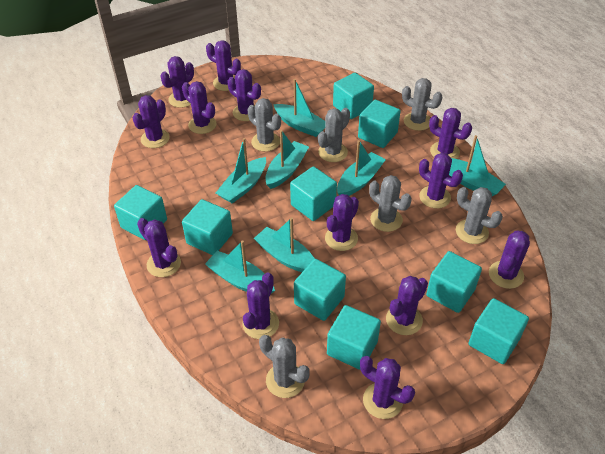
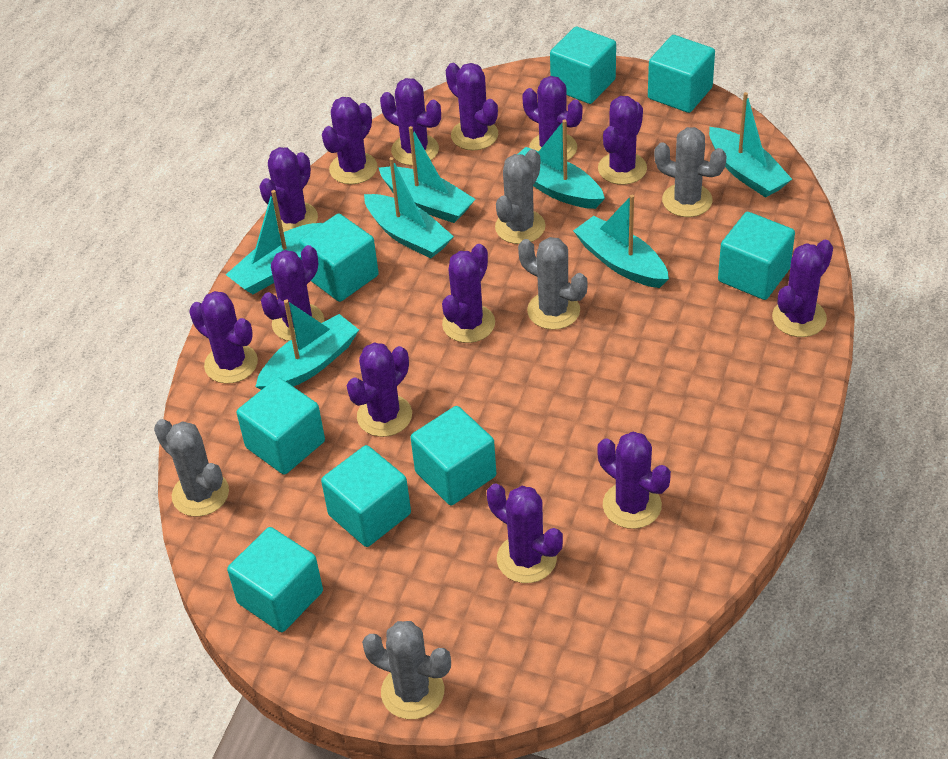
grey cactus: 6 -> 5
turquoise cube: 9 -> 8

